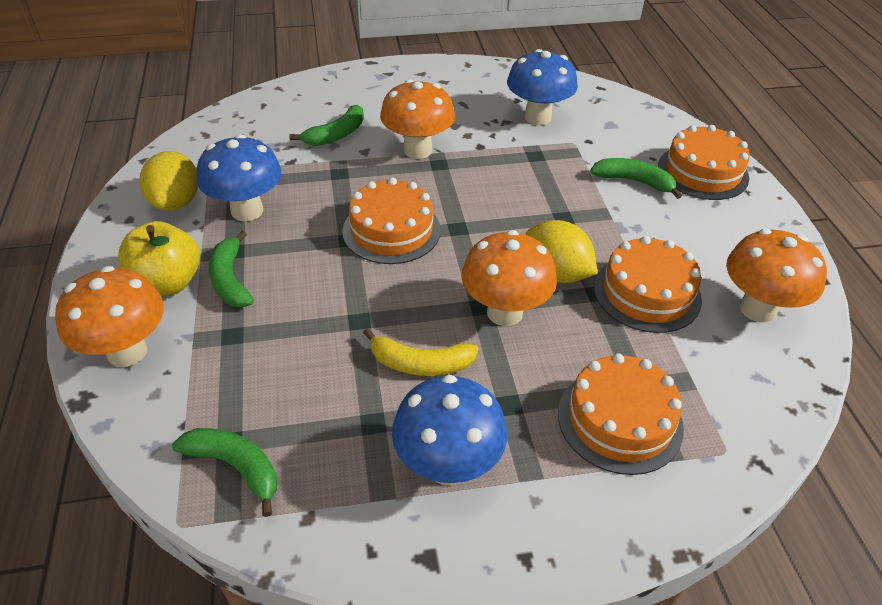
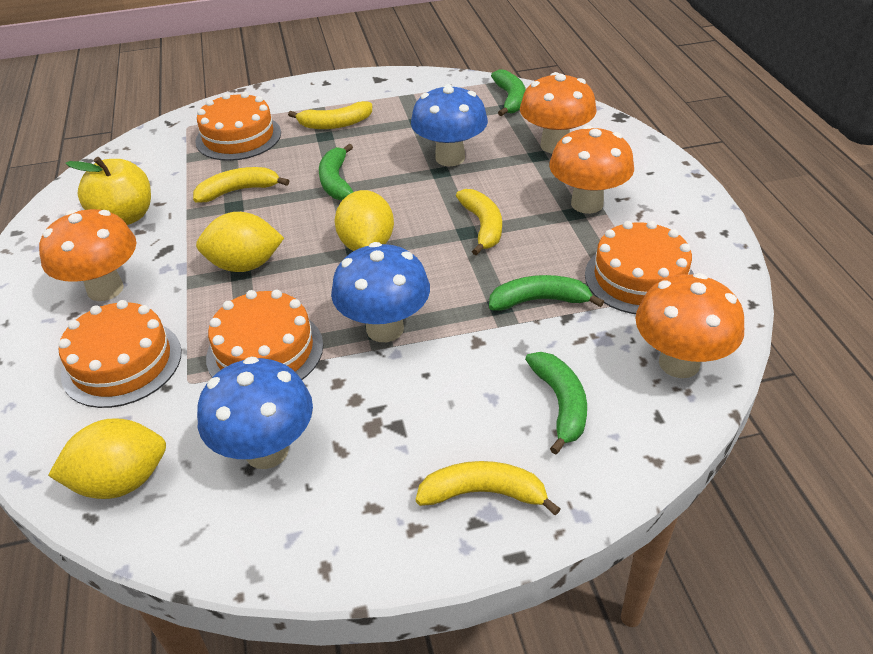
yellow banana: 1 -> 4
yellow lemon: 2 -> 3

